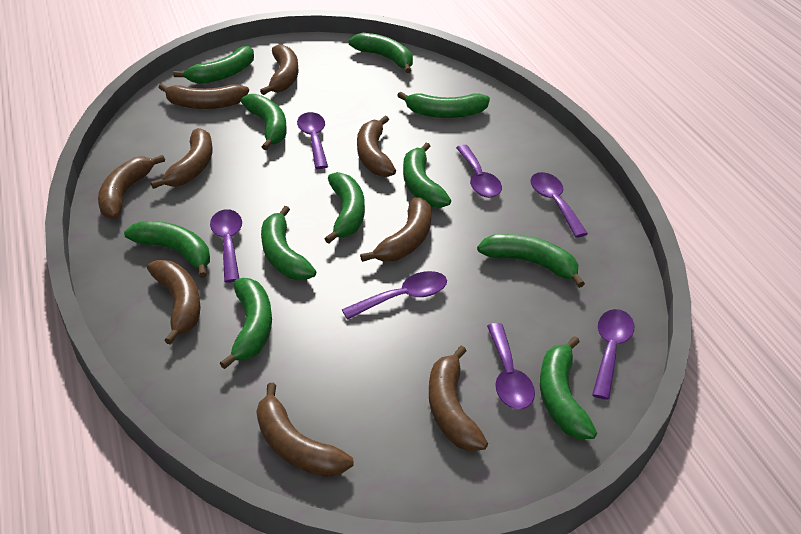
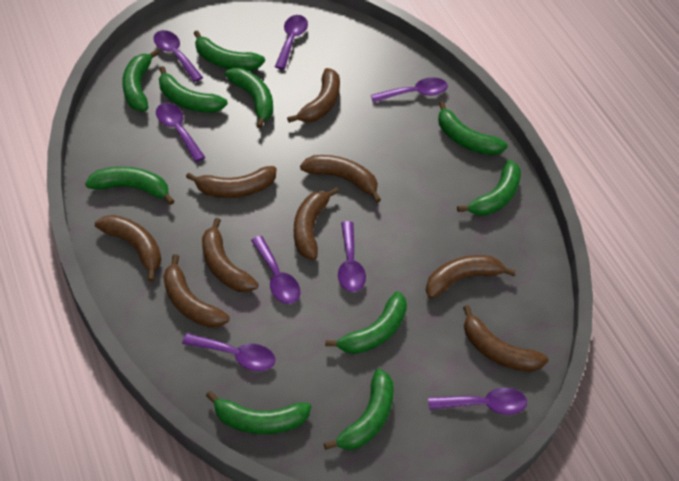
green banana: 11 -> 10
purple spoon: 7 -> 8

